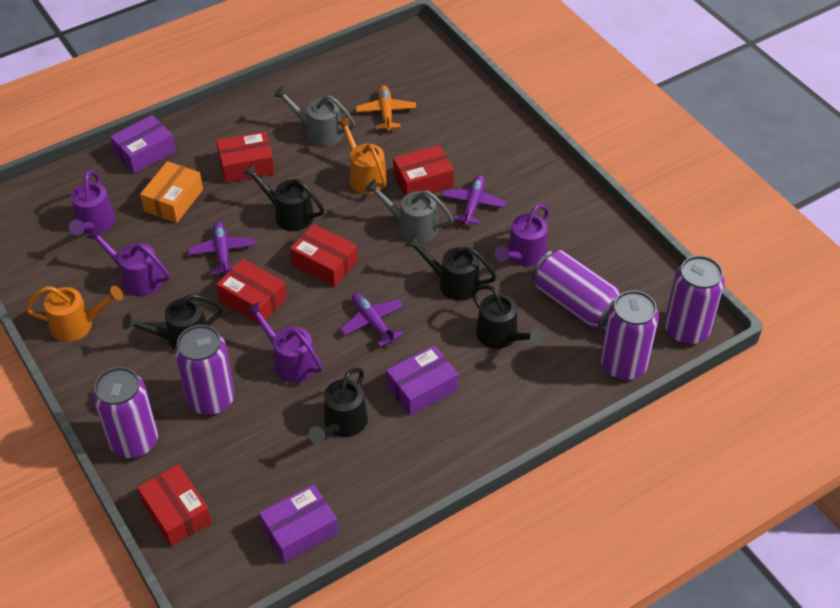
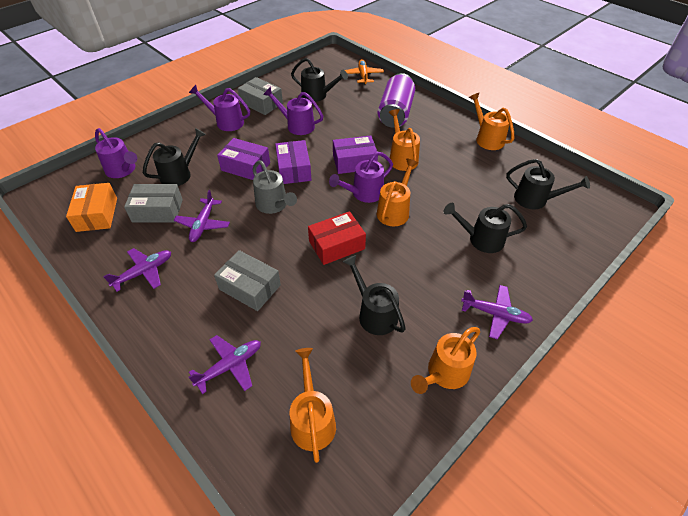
grey box: 0 -> 3
grey watering can: 2 -> 1
orange watering can: 2 -> 5
purple can: 5 -> 1
purple plane: 3 -> 4
red box: 5 -> 1

